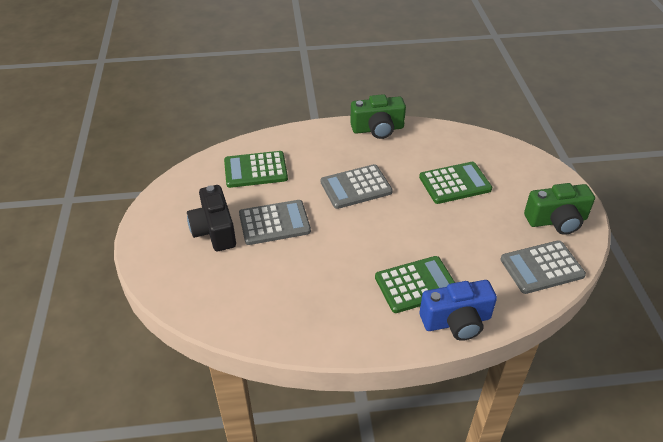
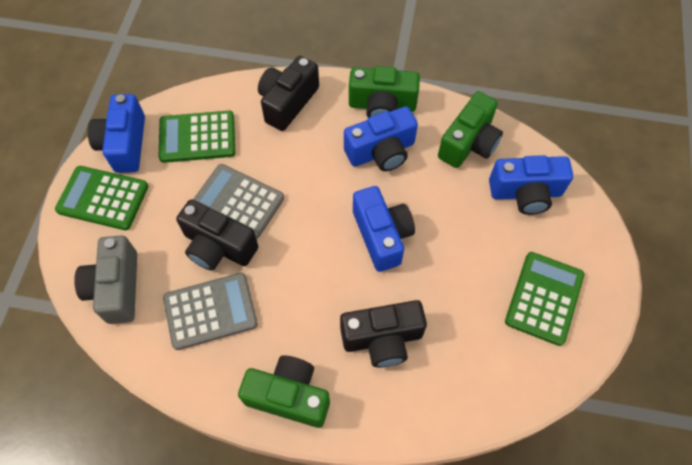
black camera: 1 -> 3
blue camera: 1 -> 4
green camera: 2 -> 3
grey calculator: 3 -> 2
grey camera: 0 -> 1

